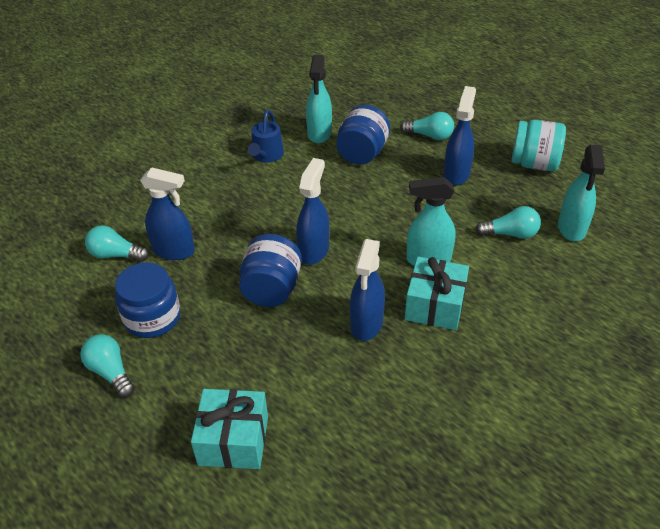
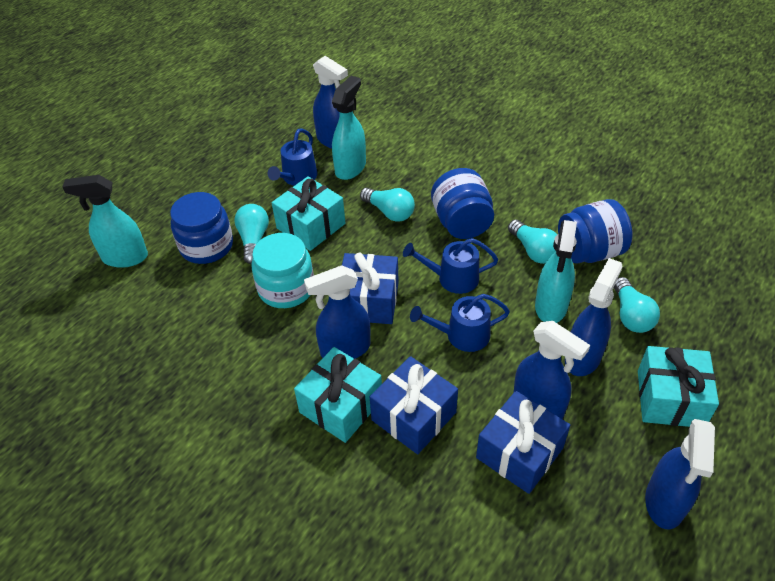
blue gift: 0 -> 3
blue spray bottle: 4 -> 5
blue watering can: 1 -> 3
turquoise gift: 2 -> 3

